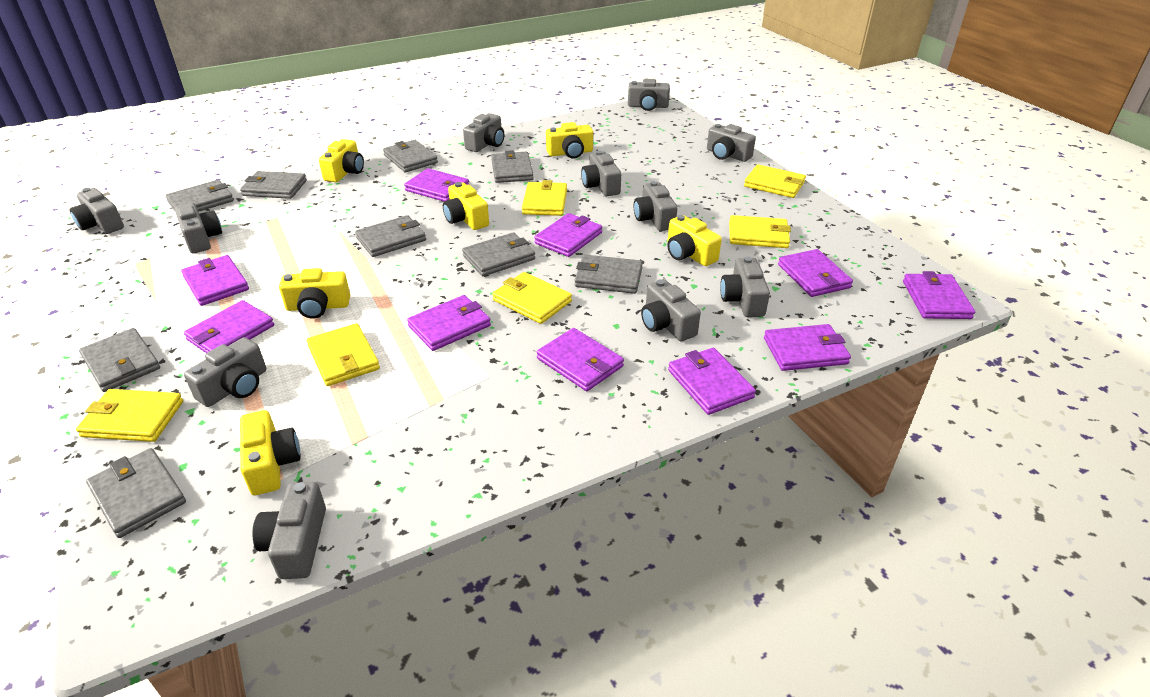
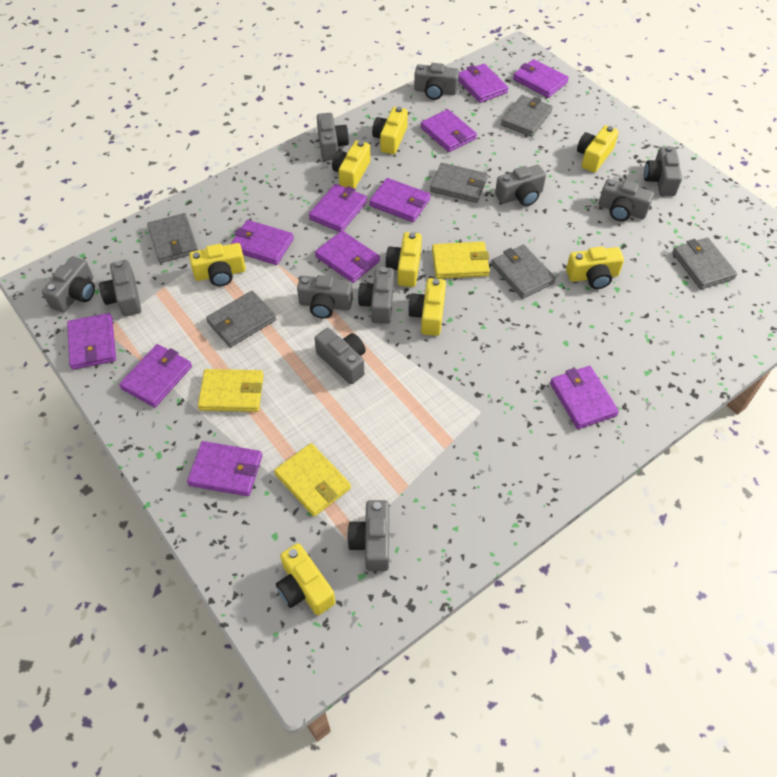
grey wallet: 9 -> 6
purple wallet: 10 -> 11
yellow camera: 6 -> 8
yellow wallet: 6 -> 3

